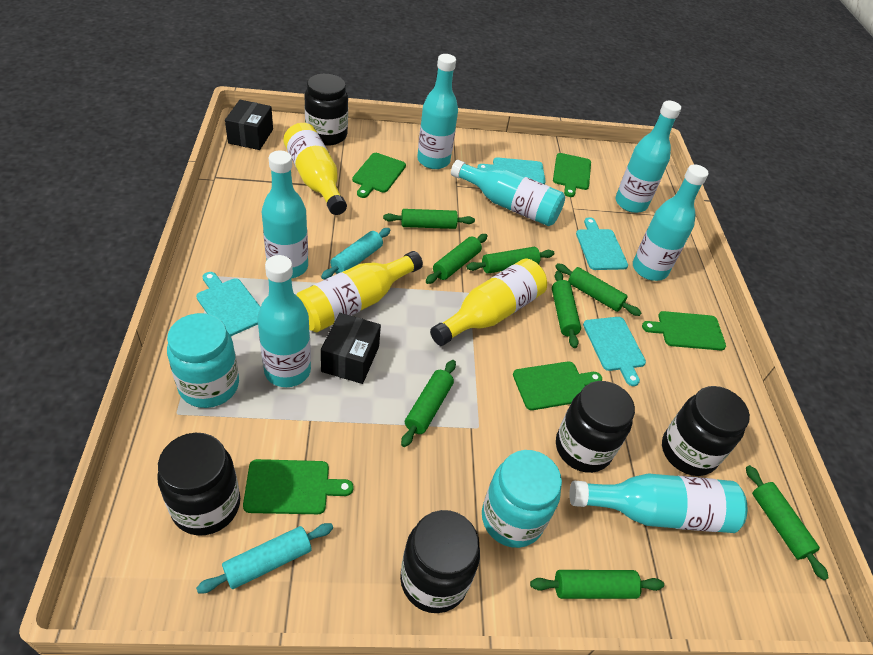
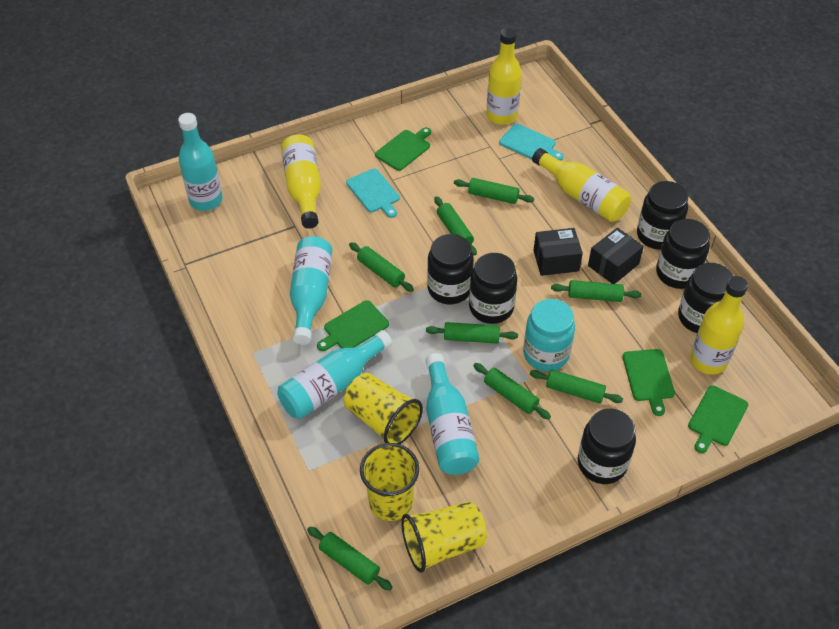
black jar: 5 -> 6
green cutting board: 5 -> 4
turquoise bottle: 7 -> 4
turquoise cutting board: 4 -> 2
turquoise jar: 2 -> 1
turquoise rolling pin: 2 -> 0
yellow bottle: 3 -> 4
yellow cup: 0 -> 3

